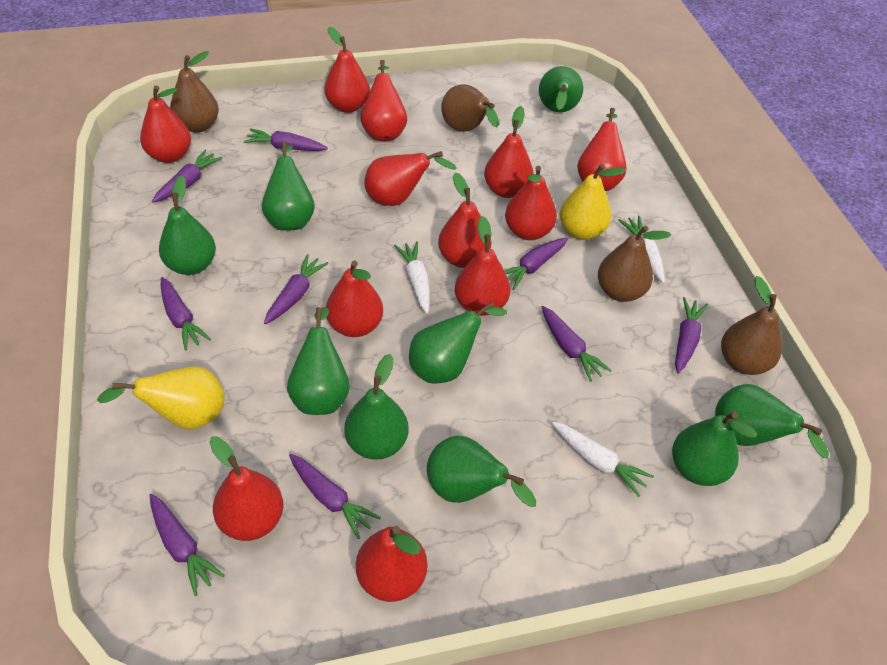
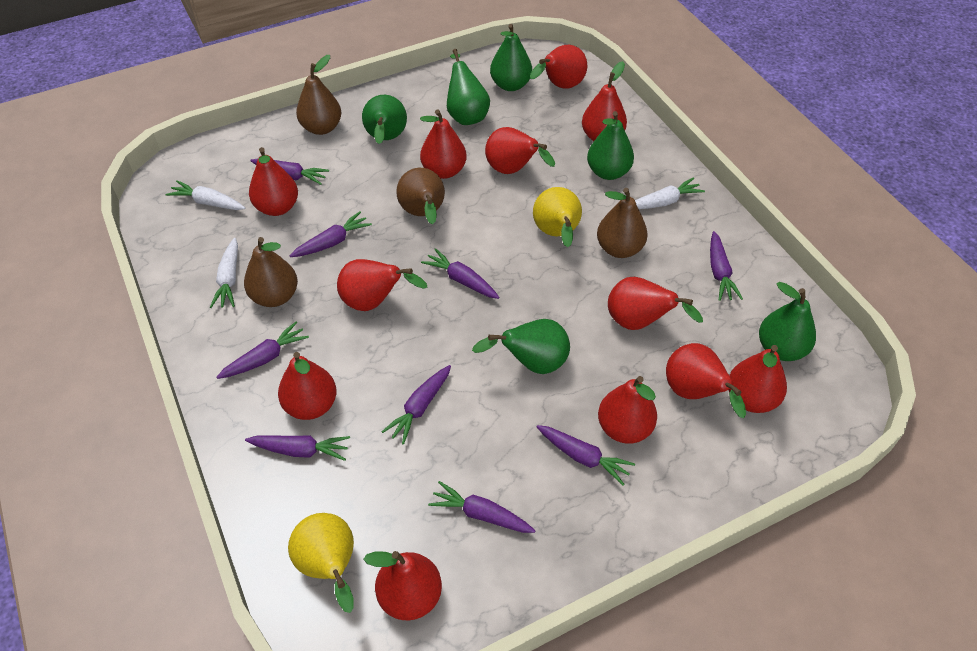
green pear: 9 -> 6

